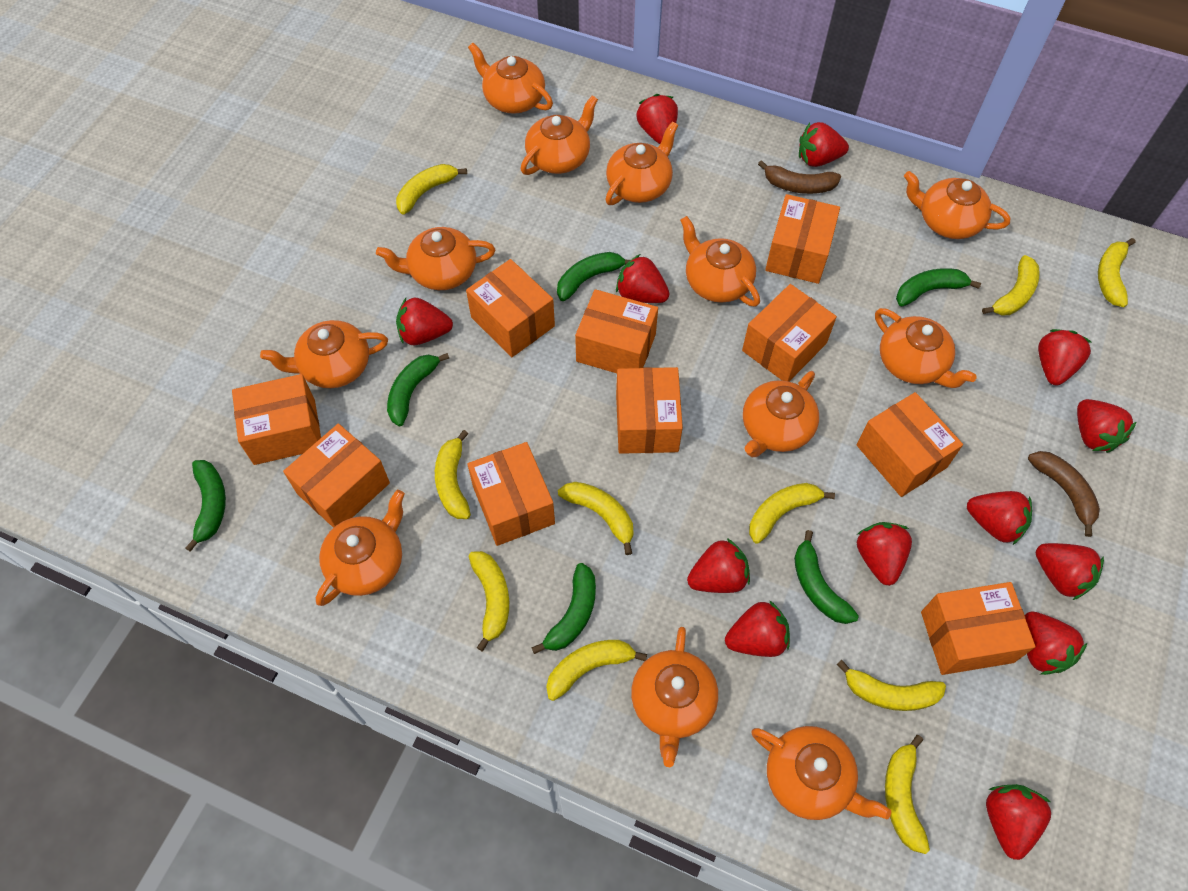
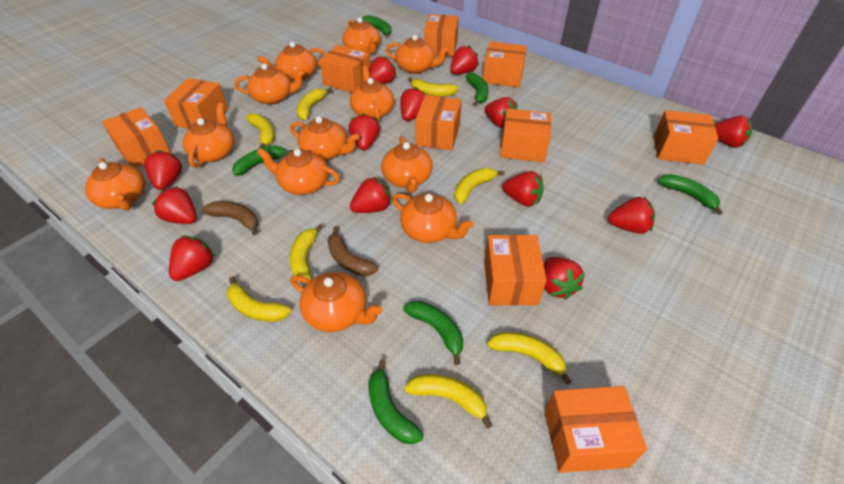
yellow banana: 10 -> 8

